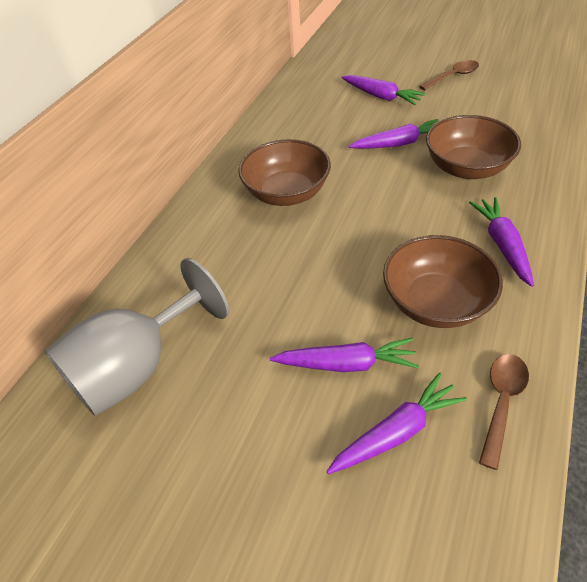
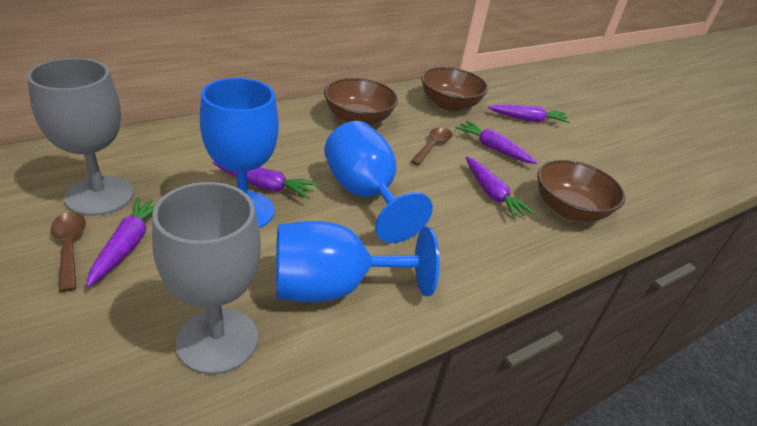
blue goblet: 0 -> 3
grey goblet: 1 -> 2

